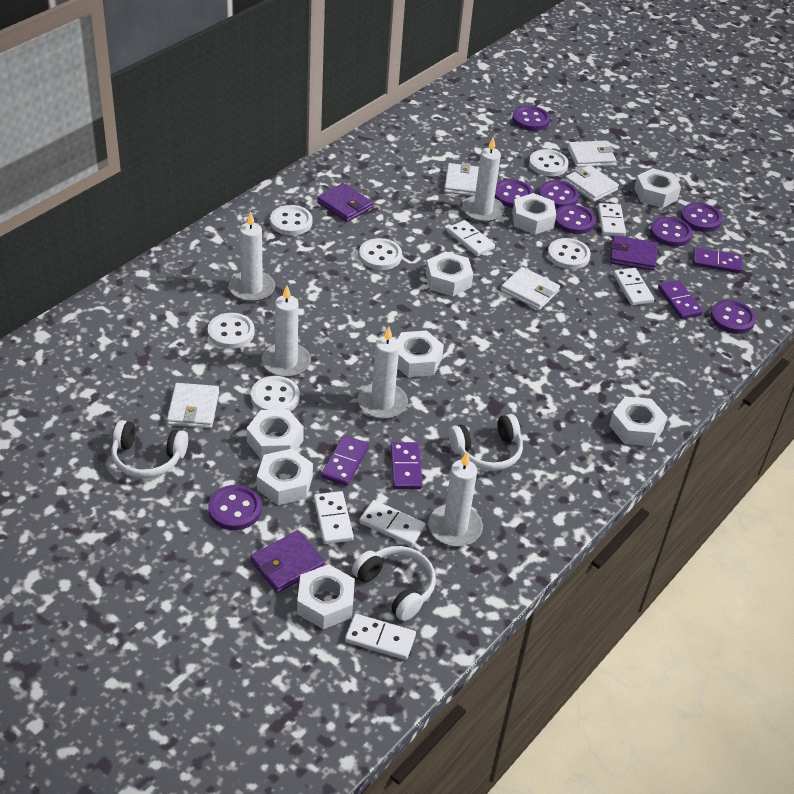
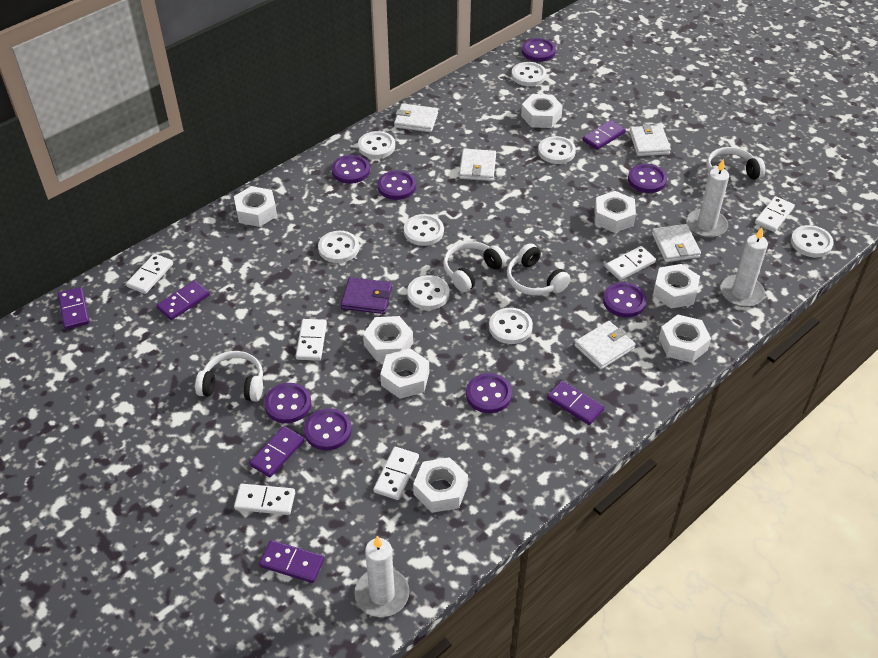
purple domino: 4 -> 6
purple wallet: 3 -> 1
white button: 6 -> 8
white candle: 5 -> 3
white headphones: 3 -> 4

